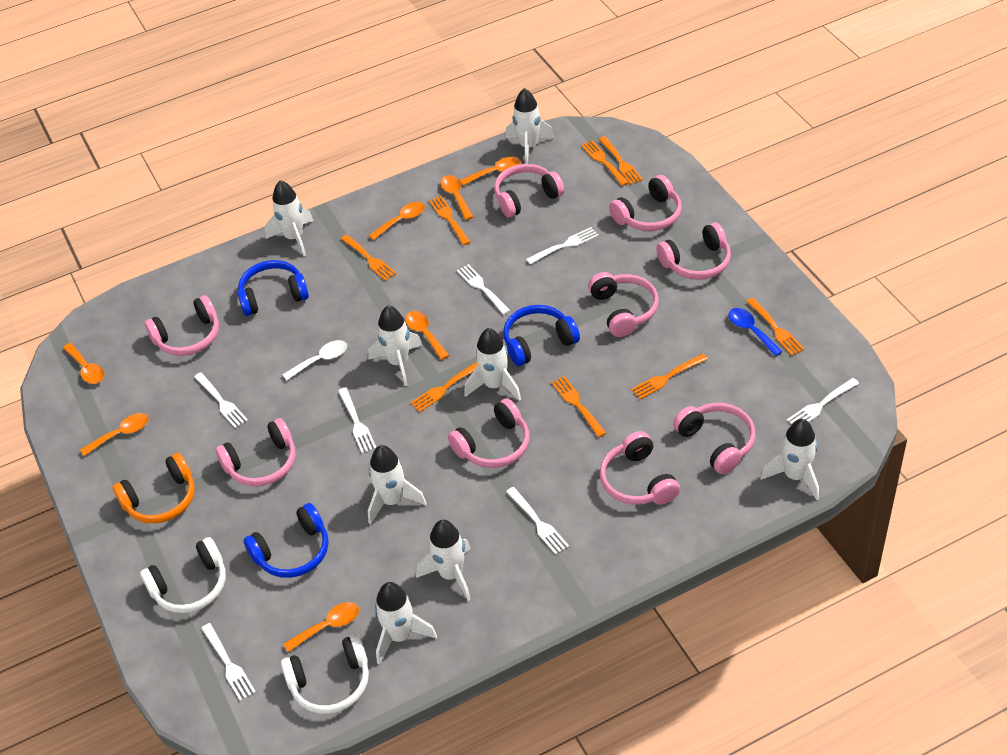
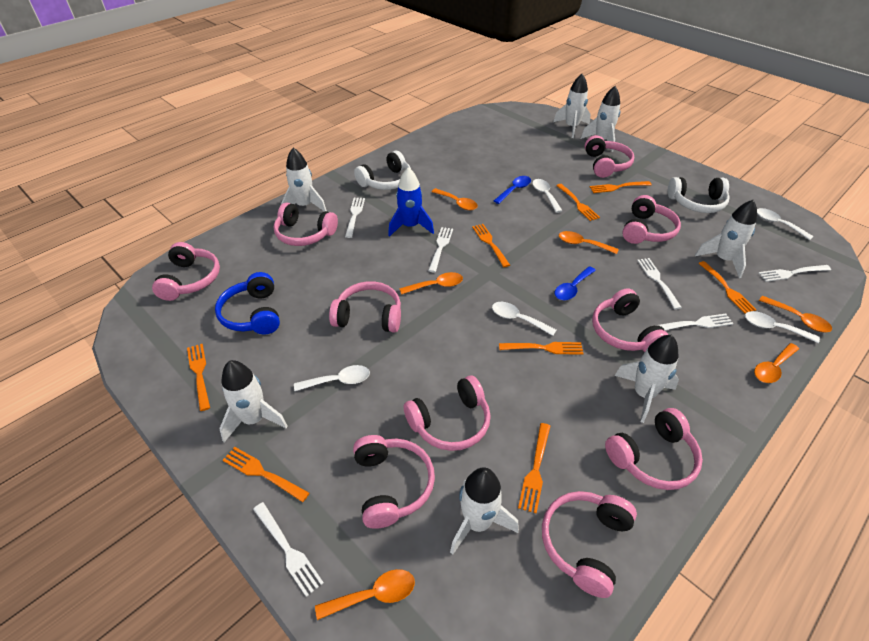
blue headphones: 3 -> 1
blue rocket: 0 -> 1
blue spoon: 1 -> 2
orange headphones: 1 -> 0
orange spoon: 7 -> 6
pink headphones: 9 -> 10
white fork: 7 -> 6
white rocket: 8 -> 7
white spoon: 1 -> 5

